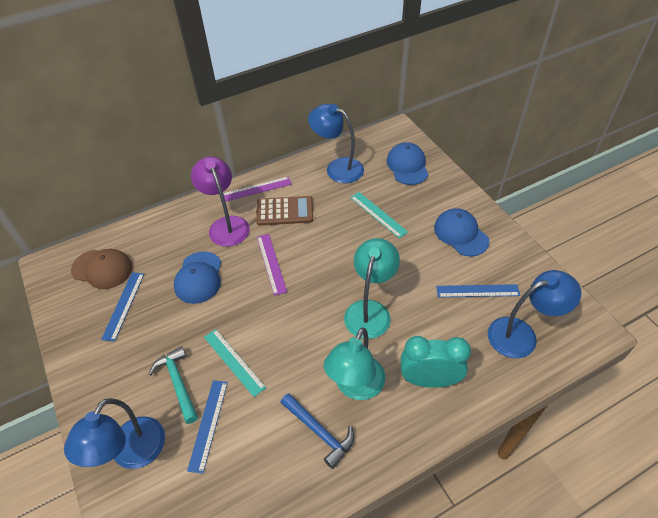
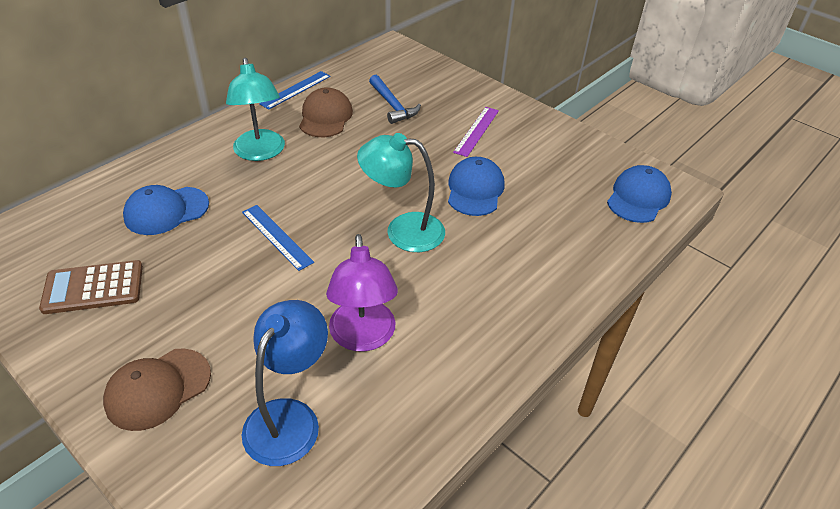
blue lamp: 3 -> 1
blue ruler: 3 -> 2
brown cap: 1 -> 2
purple ruler: 2 -> 1
turquoise clock: 1 -> 0
turquoise hammer: 1 -> 0
turquoise ruler: 2 -> 0

